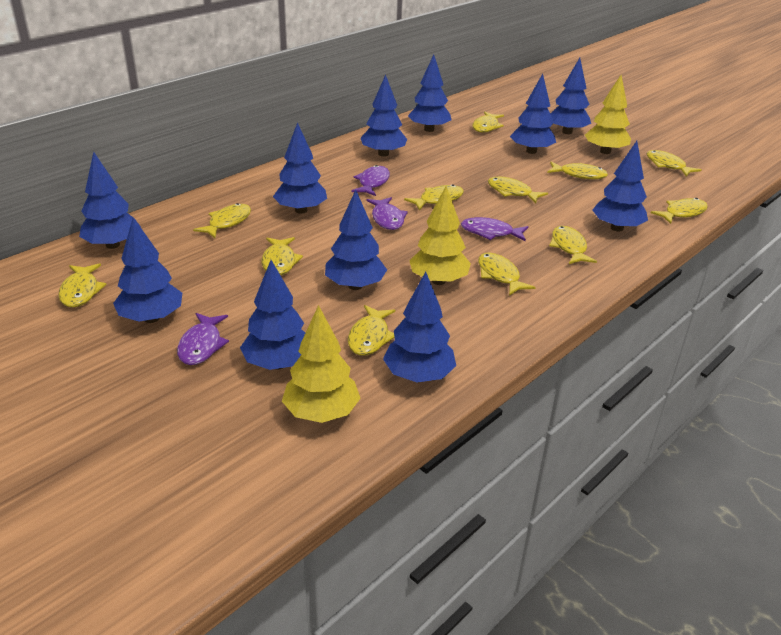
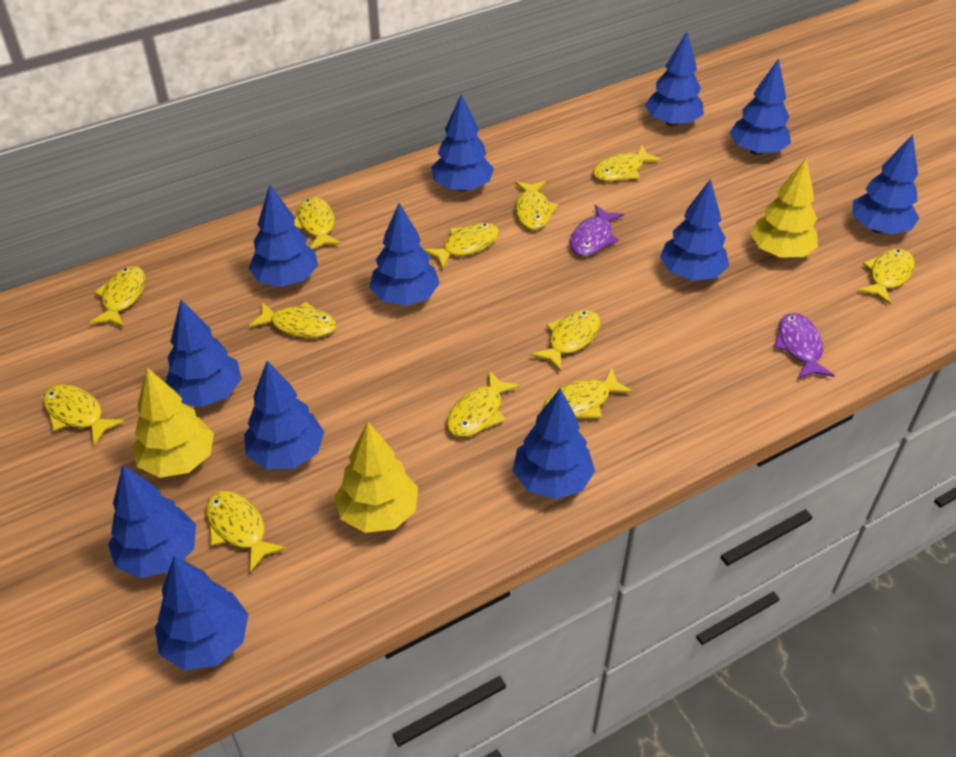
blue tree: 11 -> 12
purple fish: 4 -> 2

